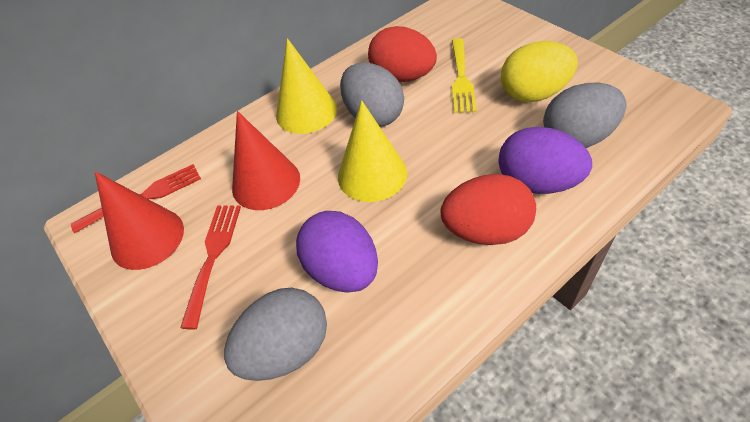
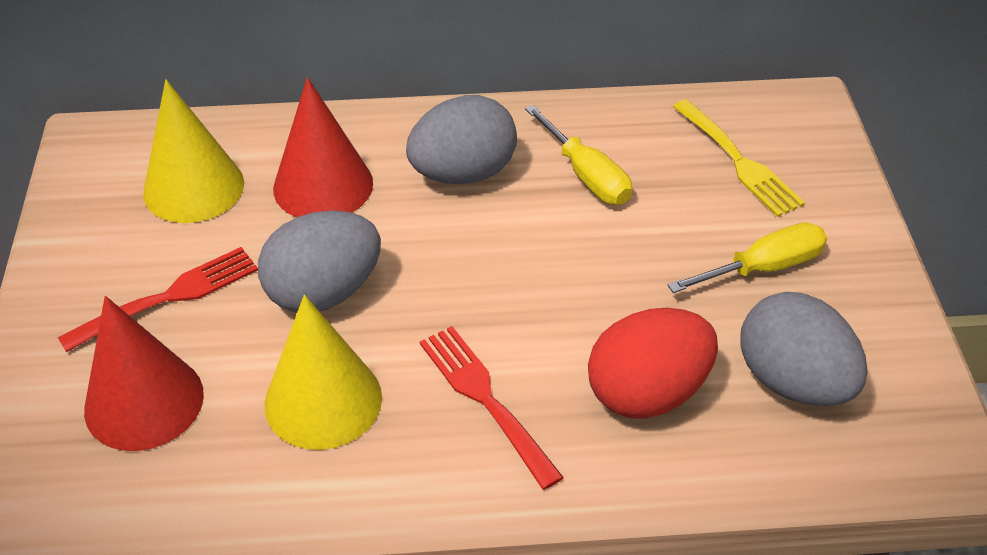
purple egg: 2 -> 0
red egg: 2 -> 1
yellow egg: 1 -> 0
yellow screwdriver: 0 -> 2

